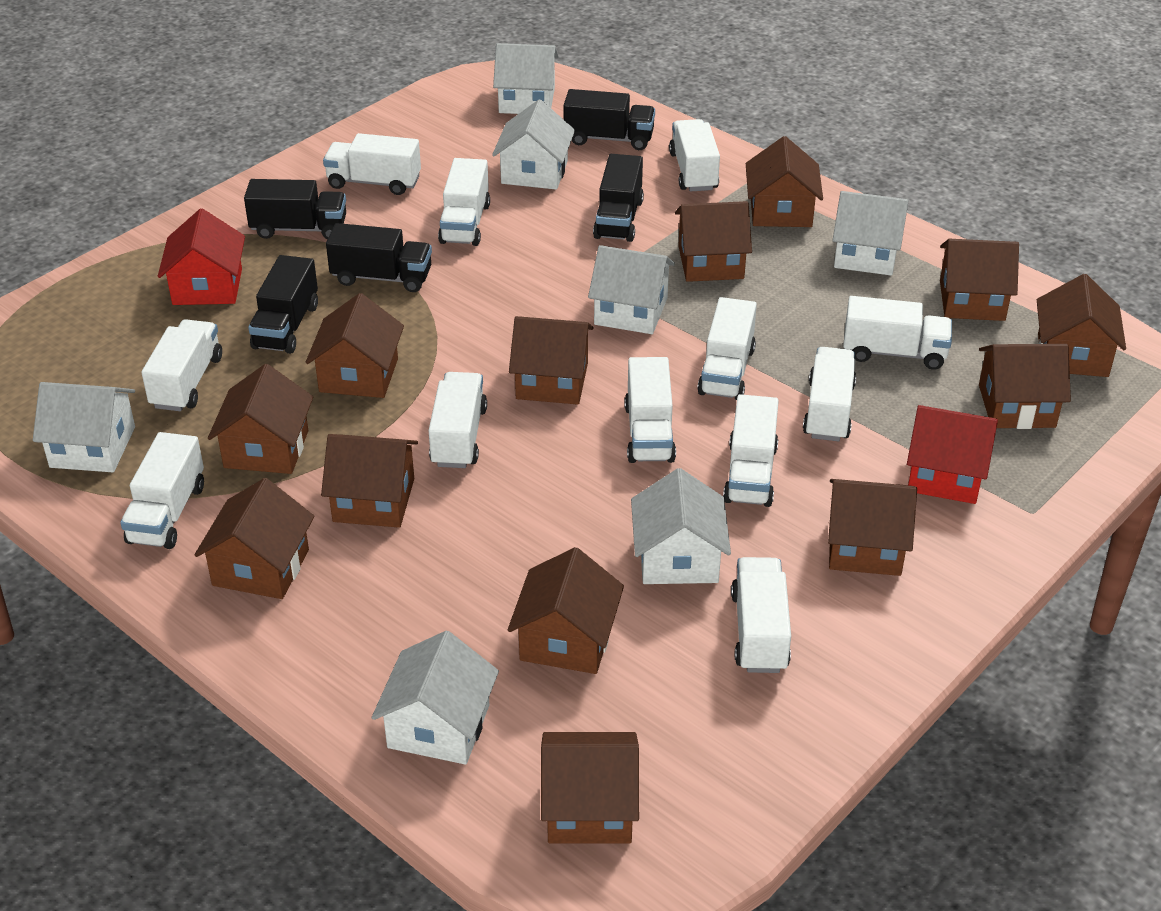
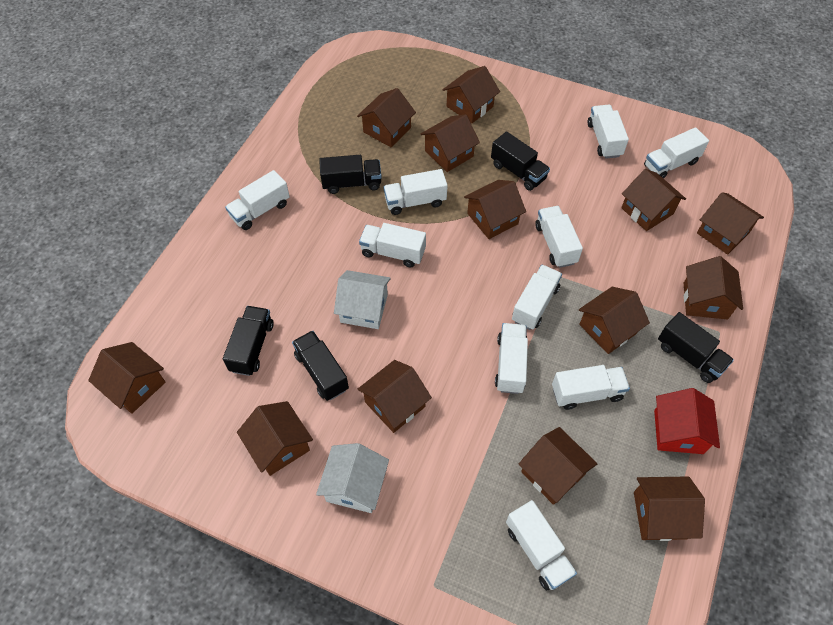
red house: 2 -> 1
white house: 7 -> 2
white truck: 12 -> 10

